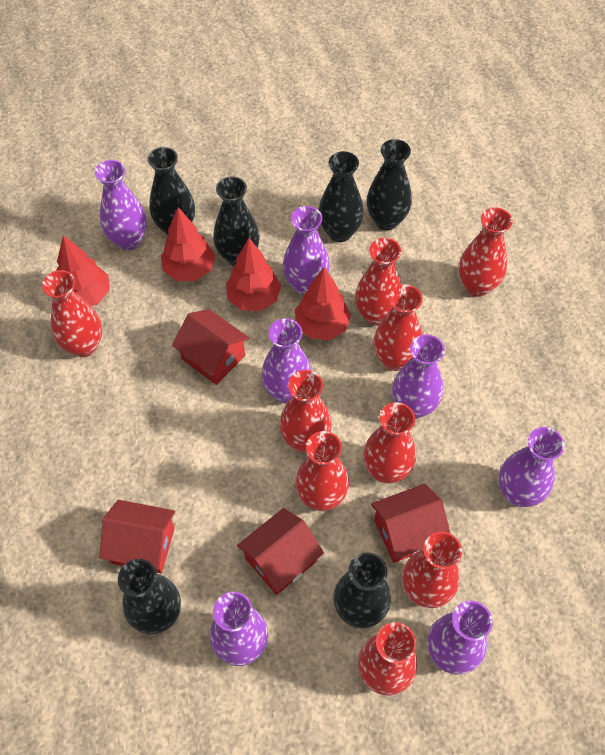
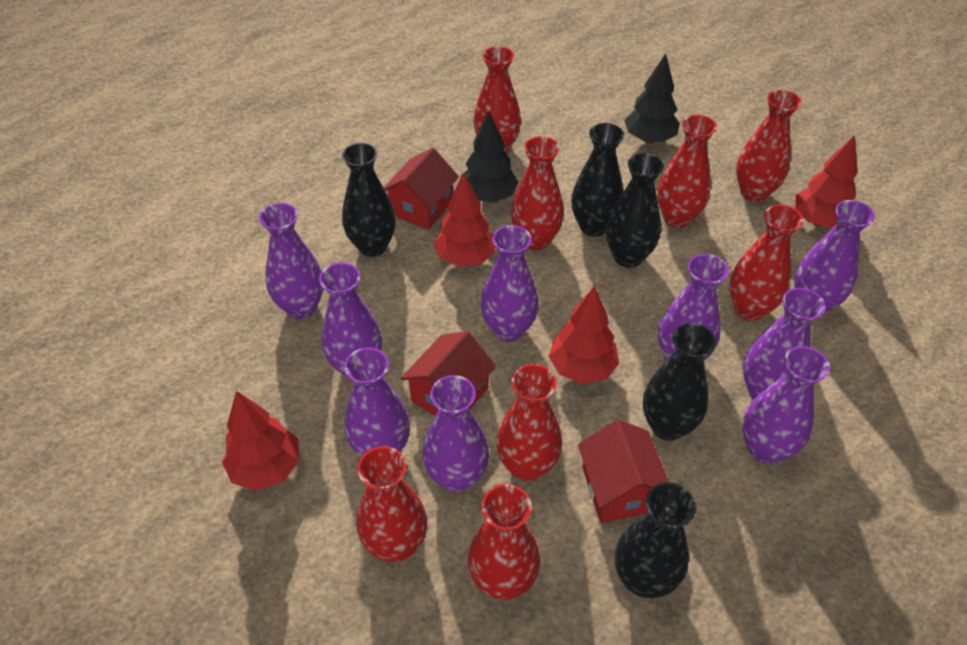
black tree: 0 -> 2
black vase: 6 -> 5
purple vase: 7 -> 9
red house: 4 -> 3
red vase: 9 -> 8

